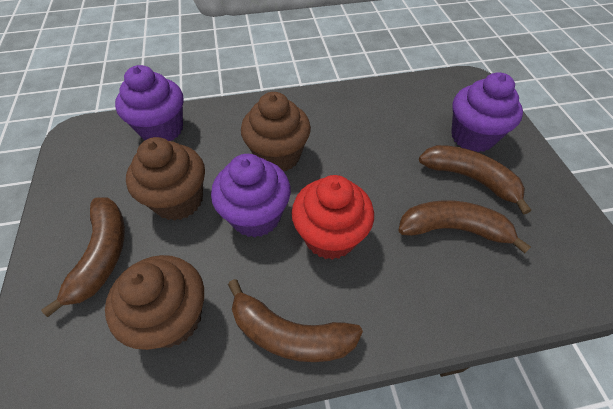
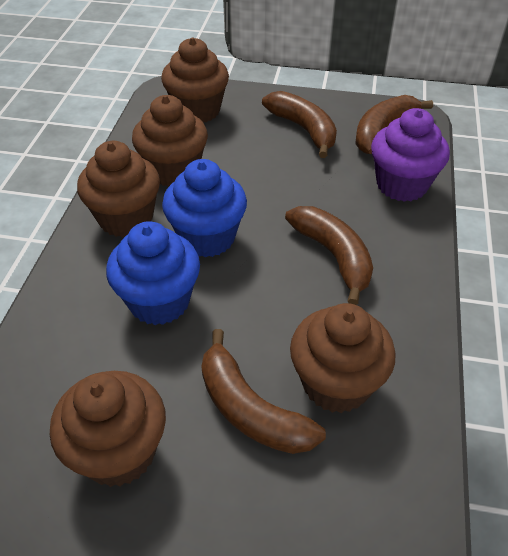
blue cupcake: 0 -> 2
brown cupcake: 3 -> 5
purple cupcake: 3 -> 1
red cupcake: 1 -> 0

